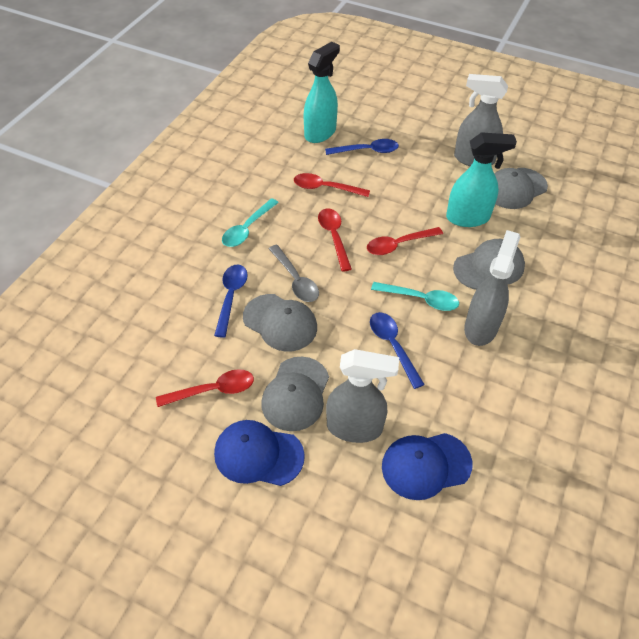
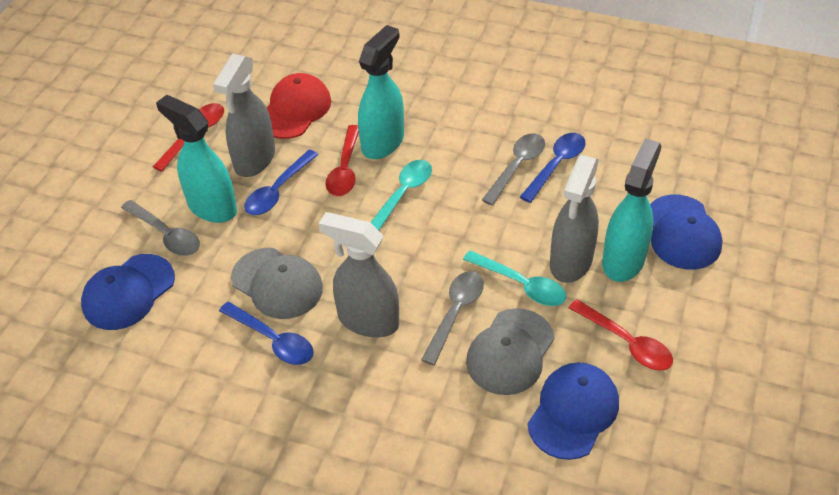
blue cap: 2 -> 3
grey cap: 4 -> 2
grey spoon: 1 -> 3
red cap: 0 -> 1
red spoon: 4 -> 3
turquoise spray bottle: 2 -> 3

